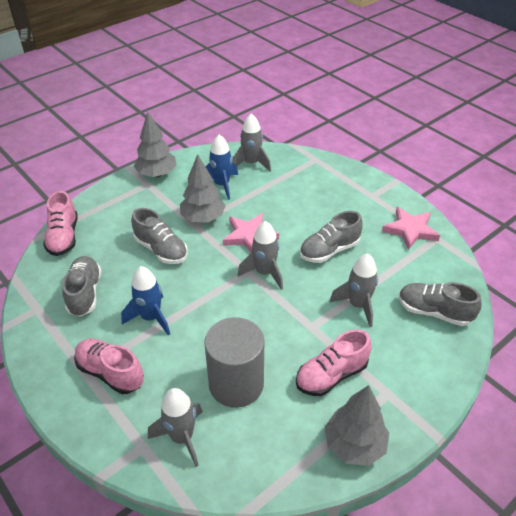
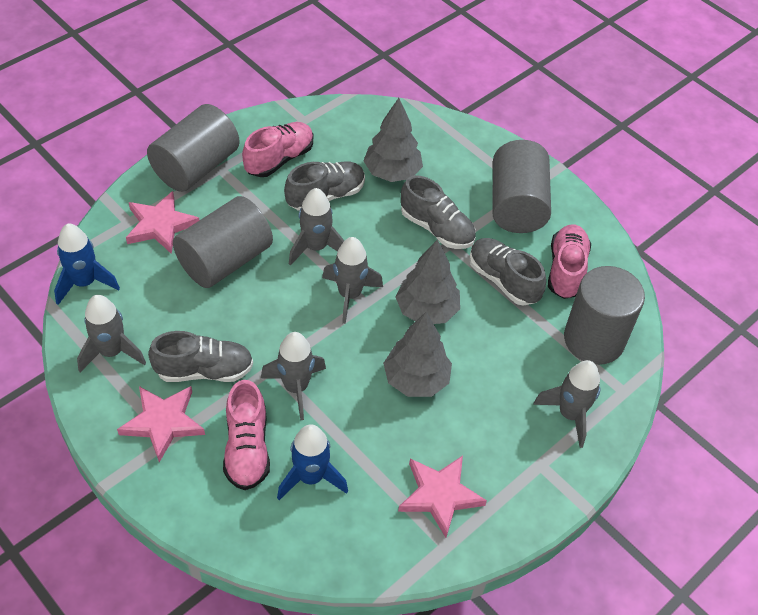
grey cylinder: 1 -> 4
grey rocket: 4 -> 5
pink star: 2 -> 3

